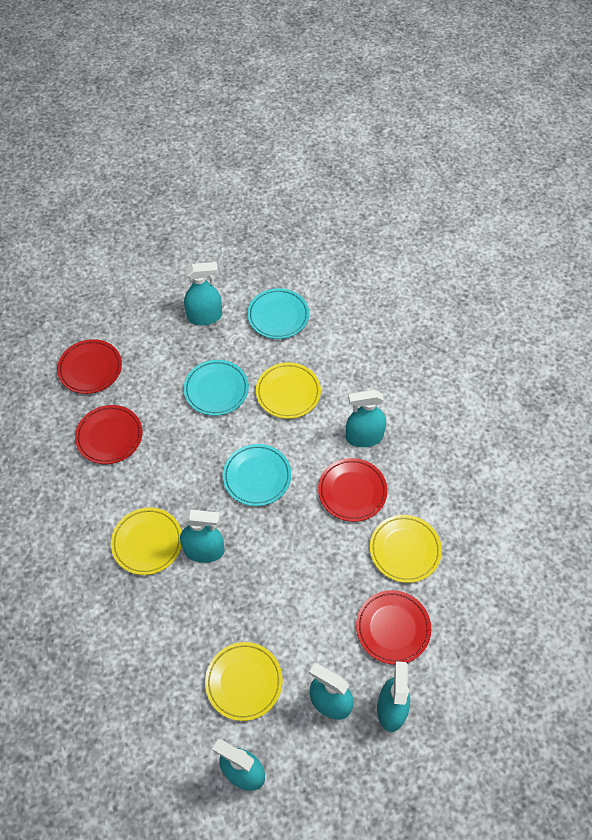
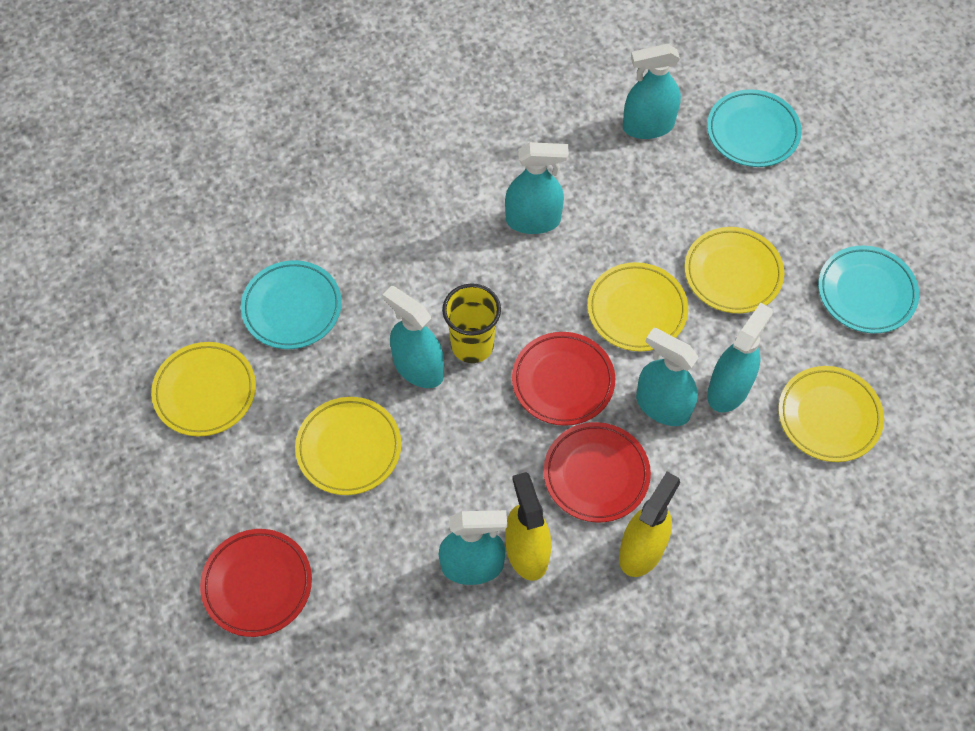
red plate: 4 -> 3
yellow cup: 0 -> 1
yellow plate: 4 -> 5
yellow spray bottle: 0 -> 2

